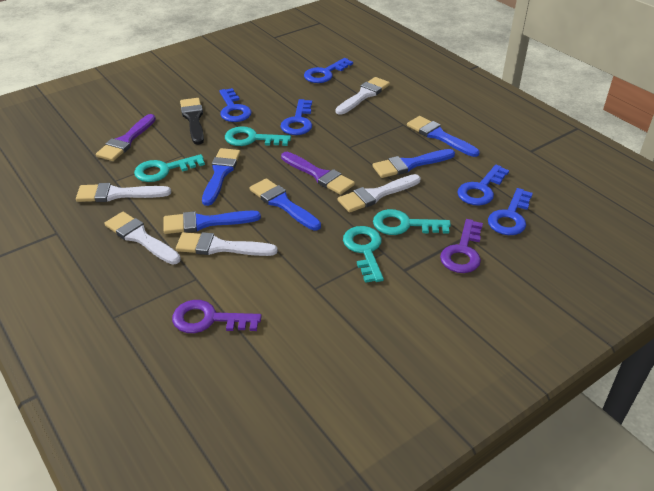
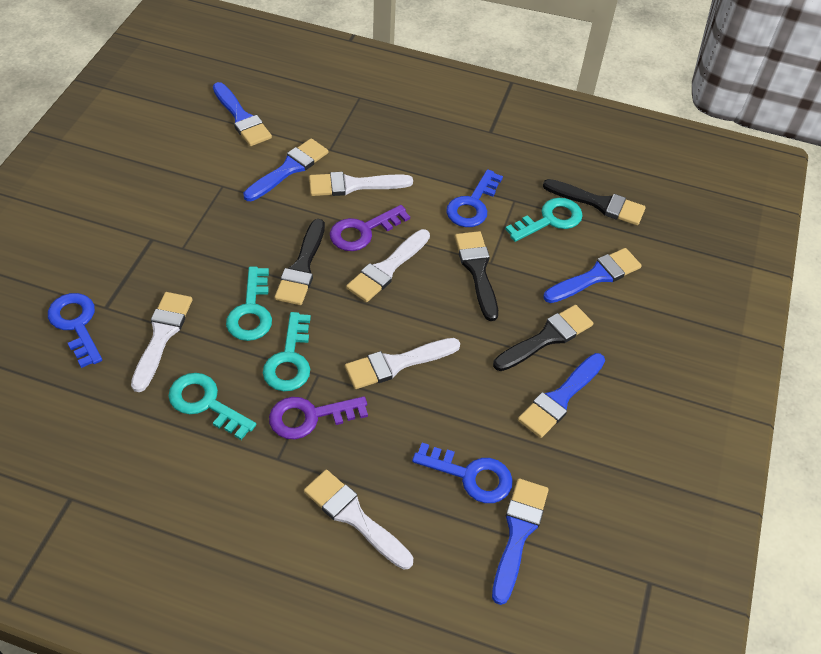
black brush: 1 -> 4
blue key: 5 -> 3
purple brush: 2 -> 0

